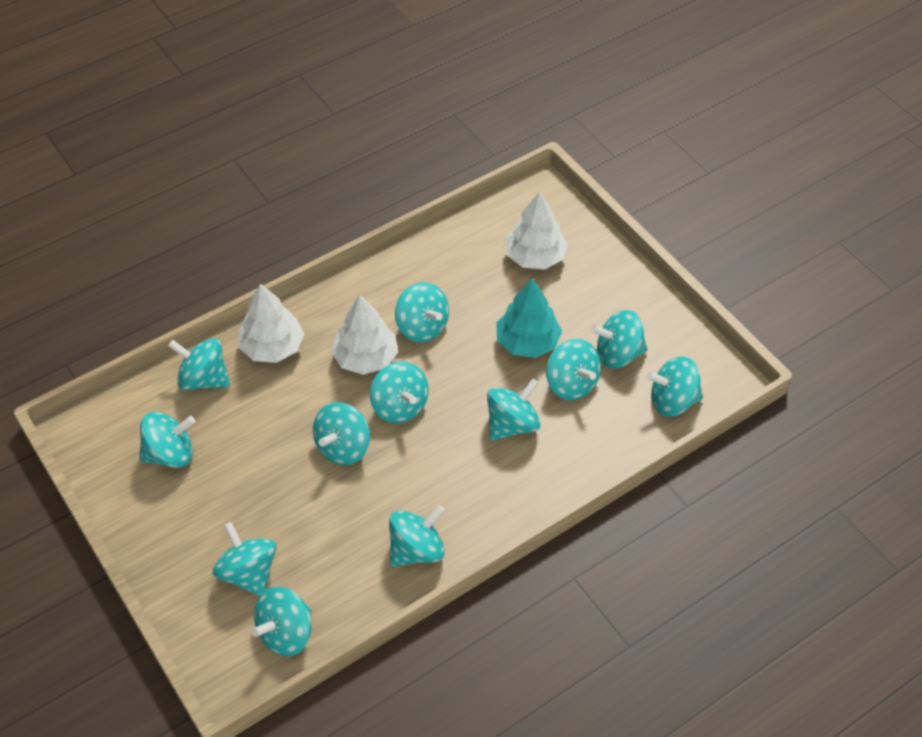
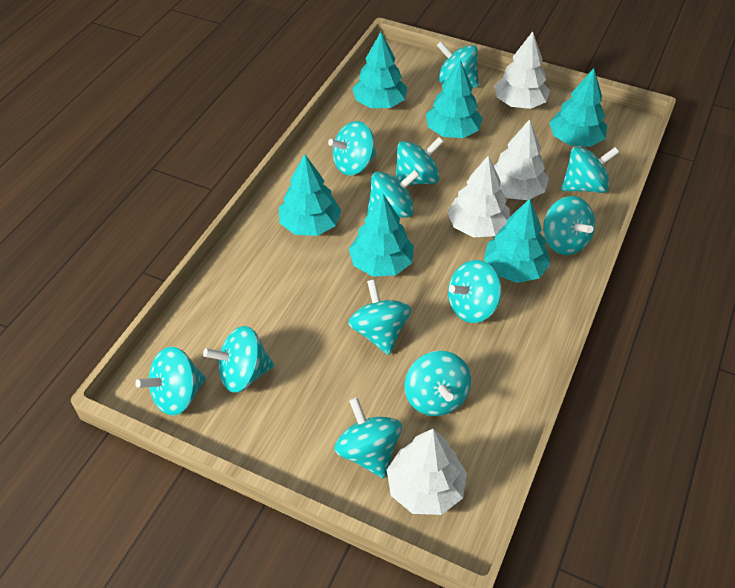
turquoise tree: 1 -> 6
white tree: 3 -> 4

